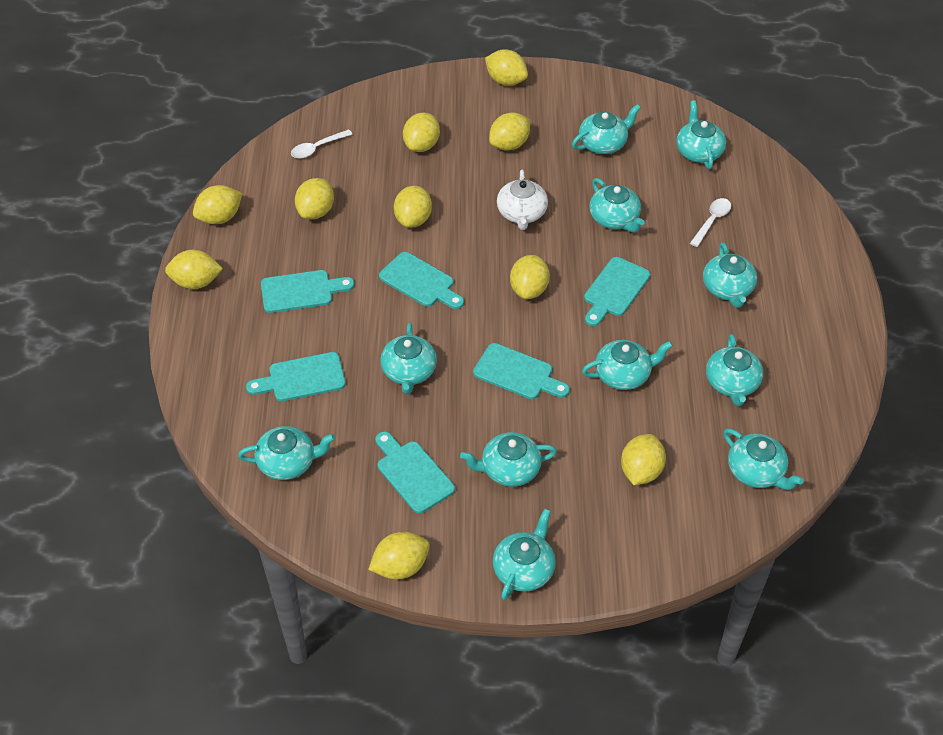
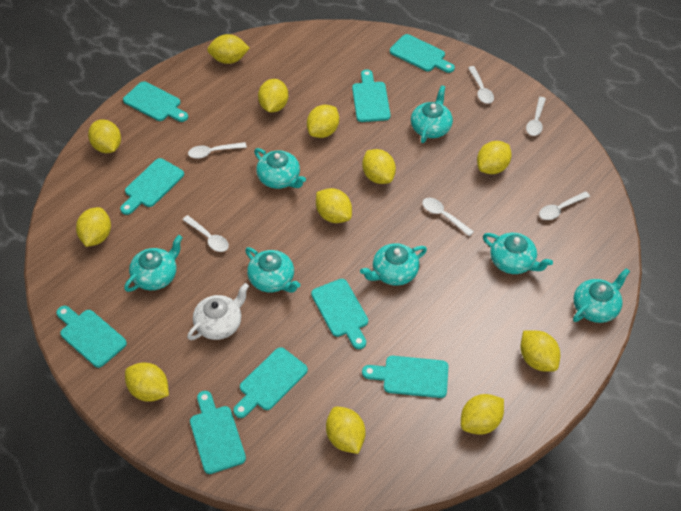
turquoise cutting board: 6 -> 9
turquoise teapot: 11 -> 7
white spoon: 2 -> 6
yellow lemon: 10 -> 12

